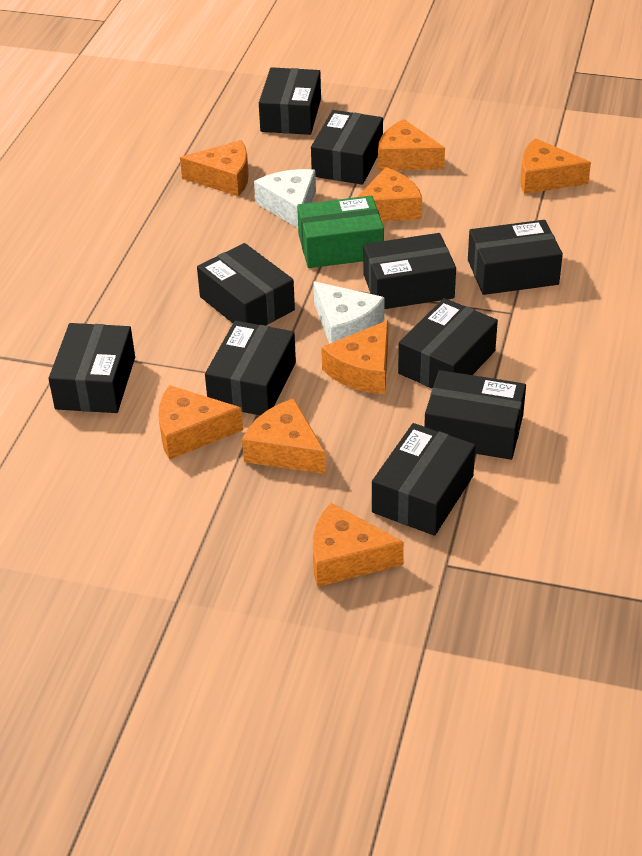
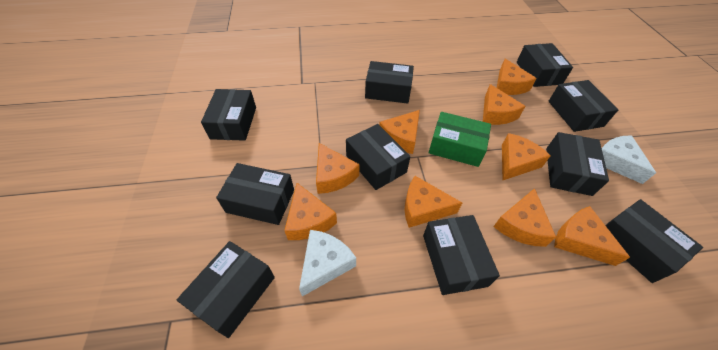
orange cheese: 8 -> 9

